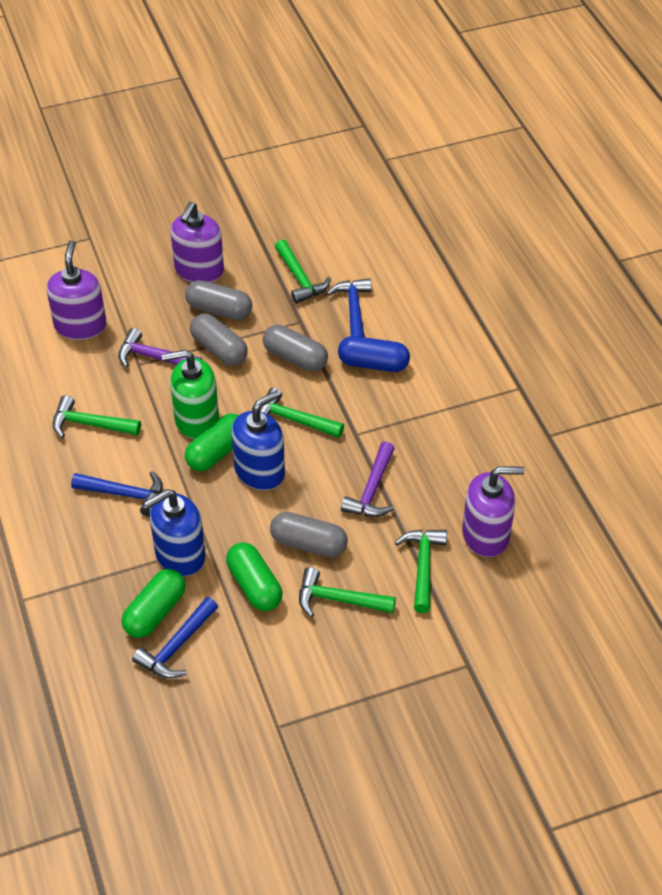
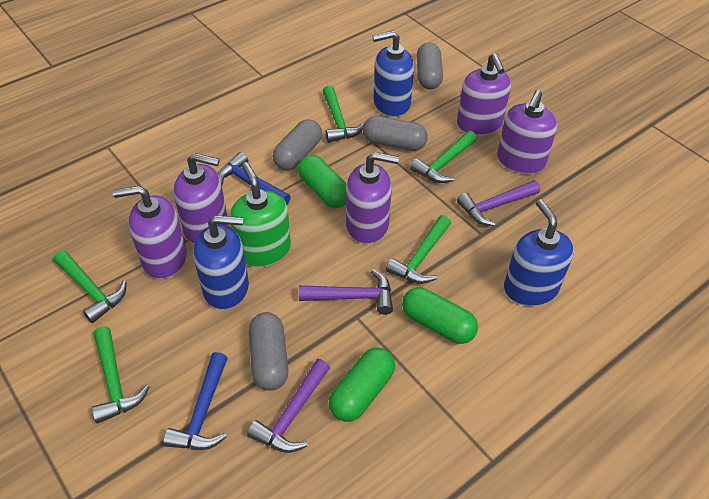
blue capsule: 1 -> 0
blue hammer: 3 -> 2
blue soap dispenser: 2 -> 3
purple hammer: 2 -> 3
purple soap dispenser: 3 -> 5

